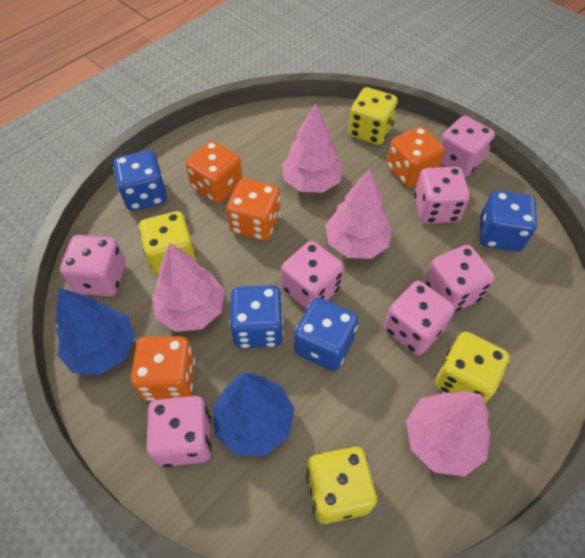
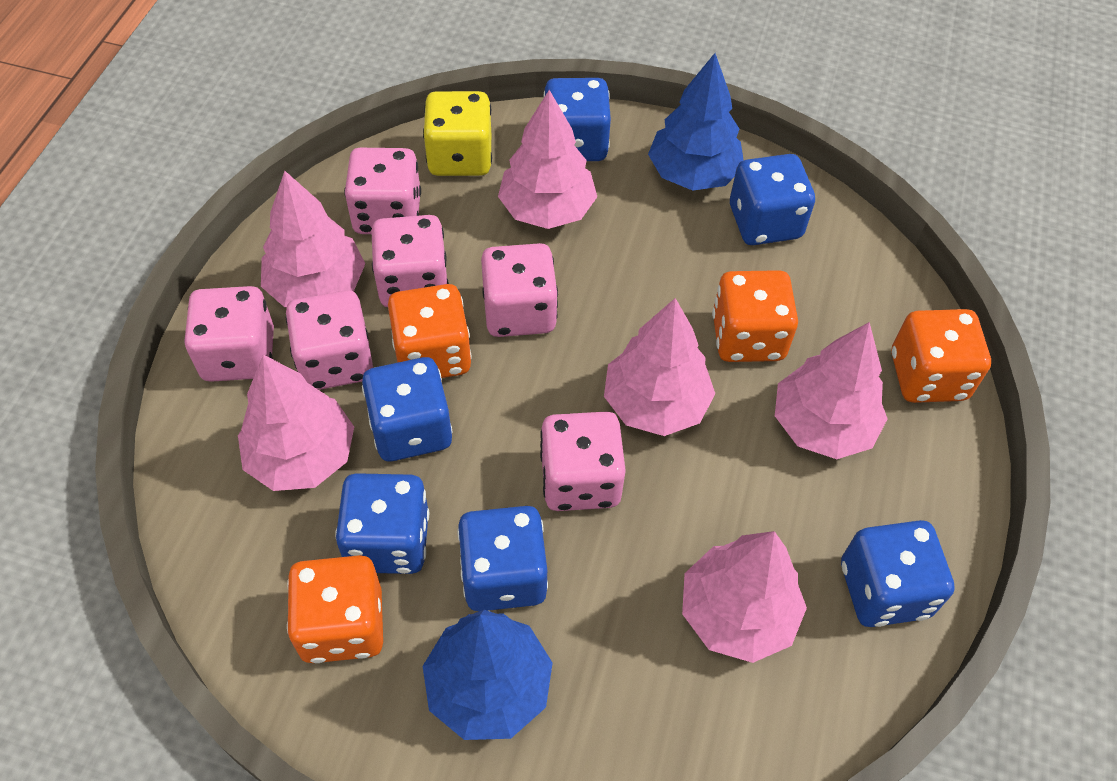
blue dice: 4 -> 6
pink dice: 7 -> 6
pink tree: 4 -> 6
yellow dice: 4 -> 1

